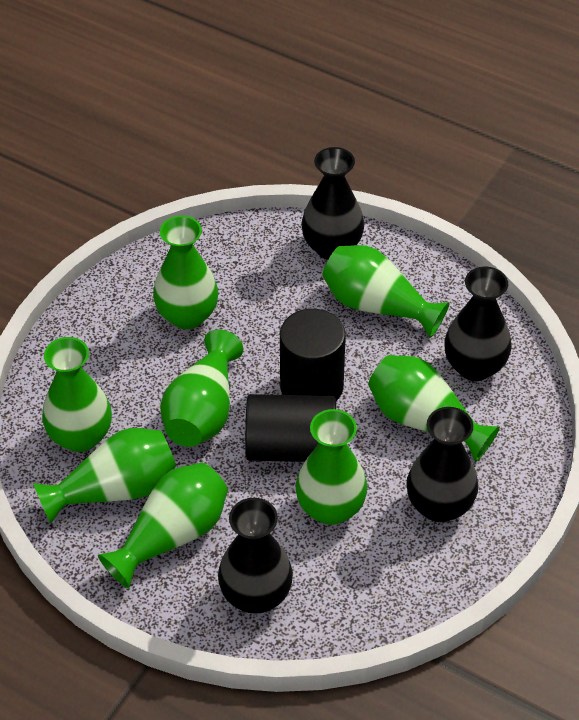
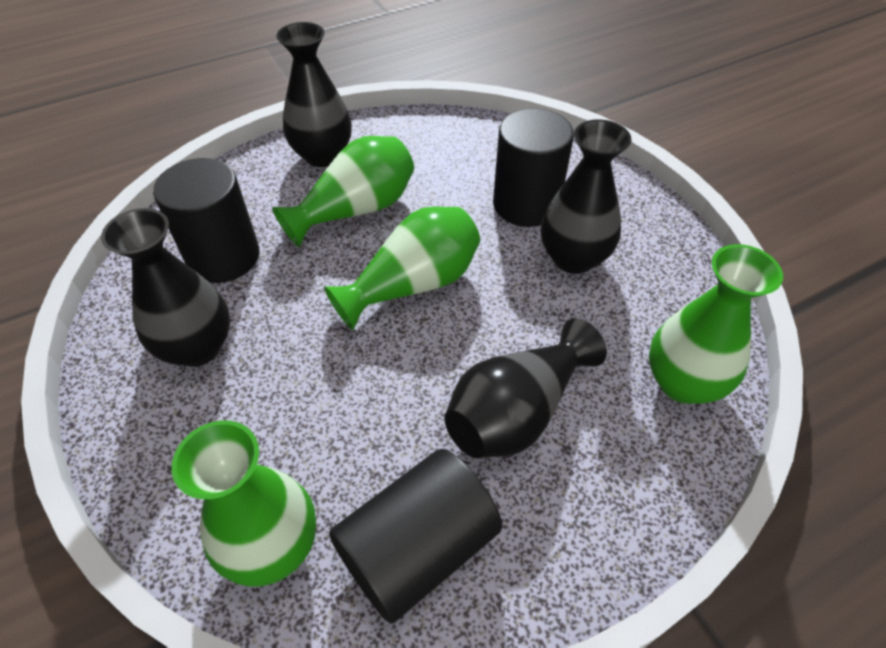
black cylinder: 2 -> 3
green vase: 8 -> 4

